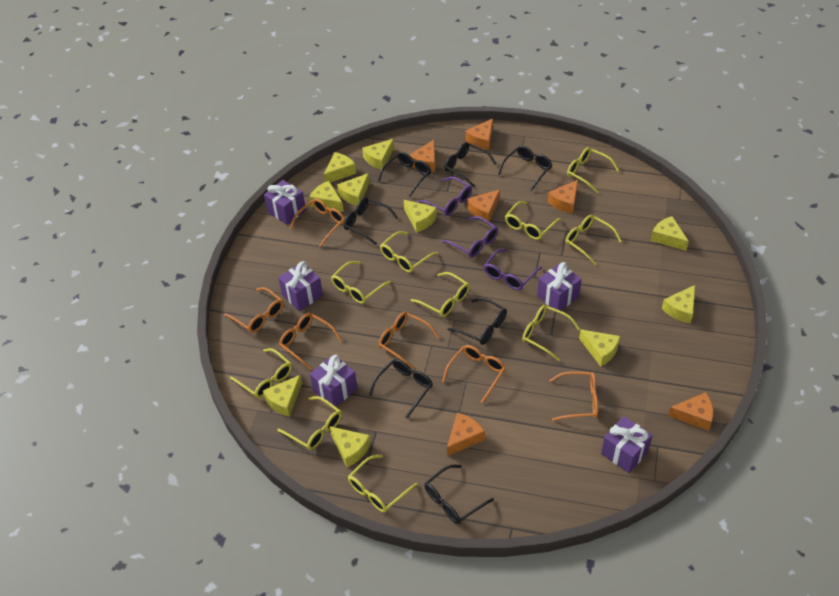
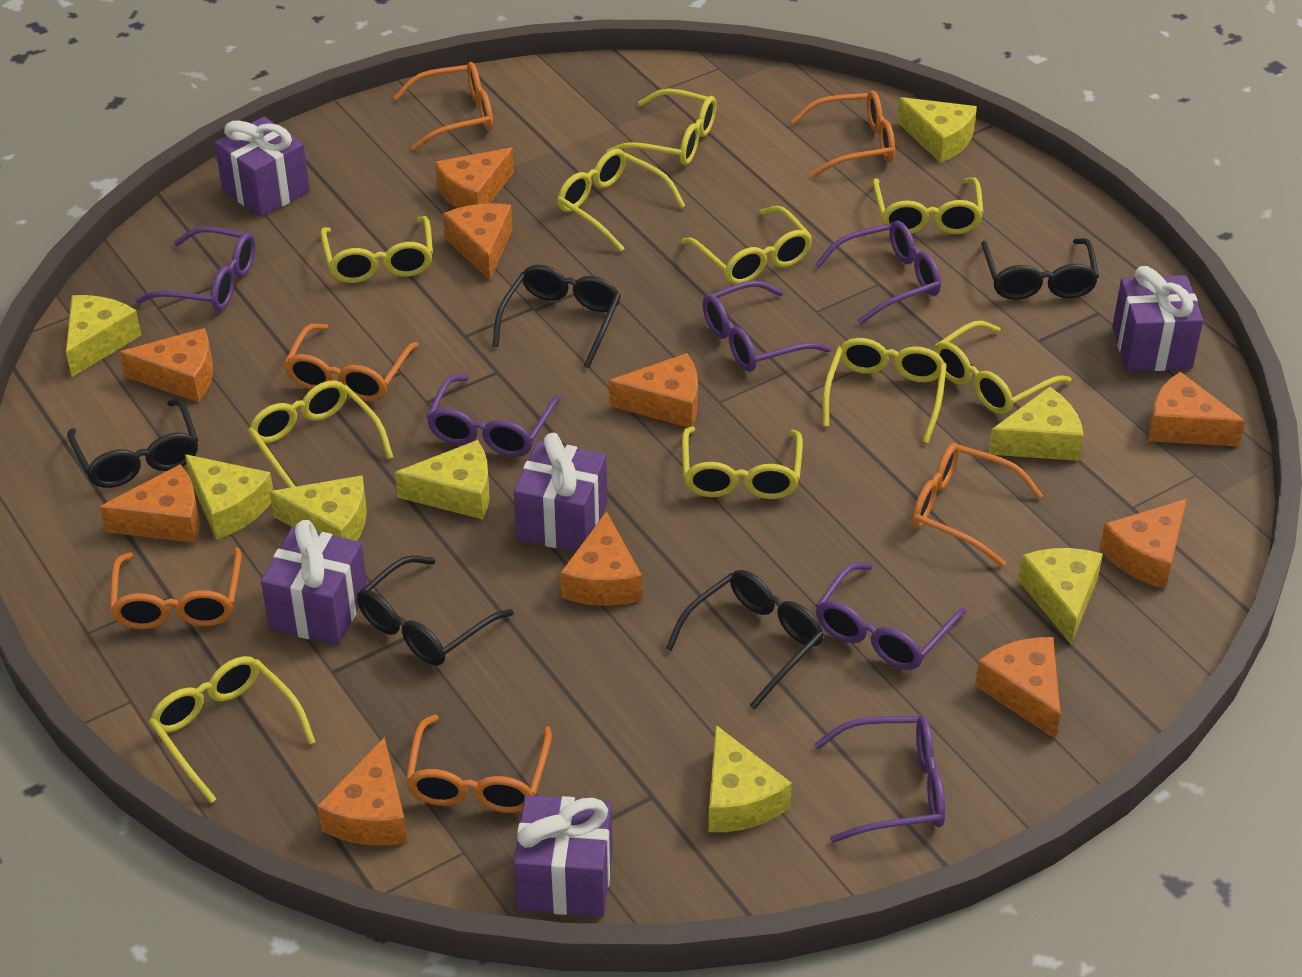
black glasses: 7 -> 5
orange cheese: 6 -> 10
purple glasses: 3 -> 6
yellow cheese: 10 -> 8

